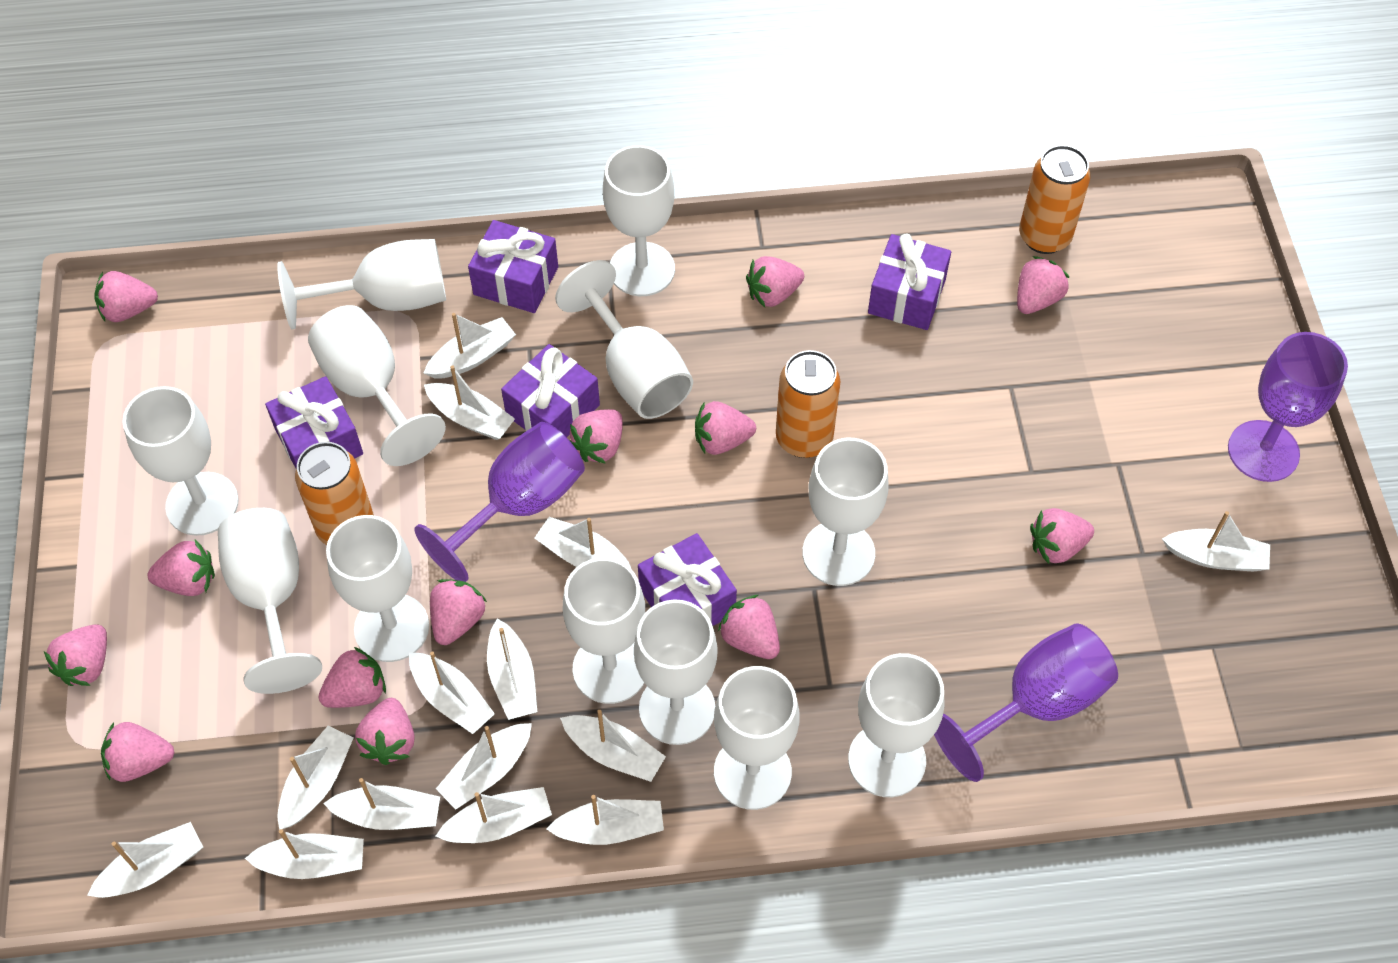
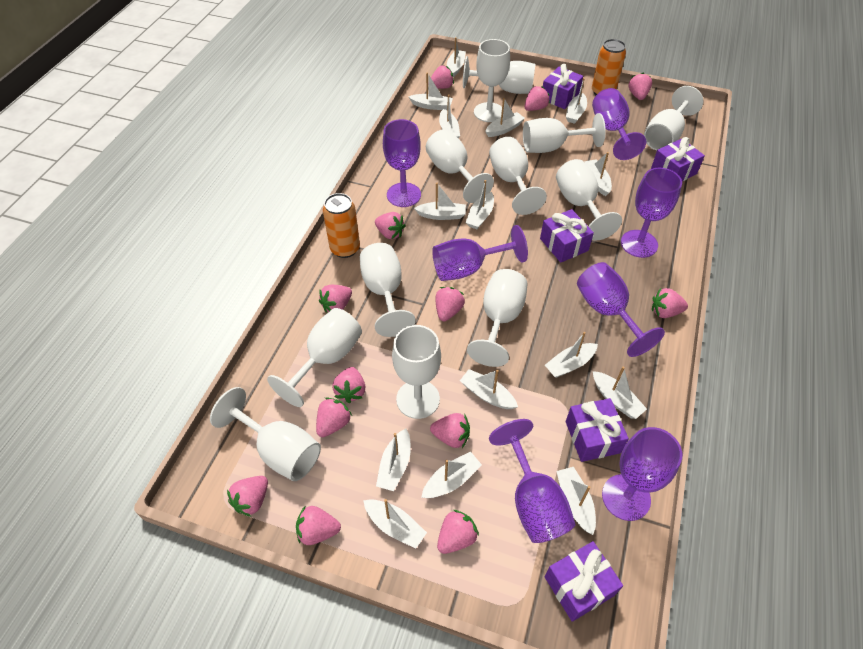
orange can: 3 -> 2
purple goblet: 3 -> 7
white boat: 14 -> 15

